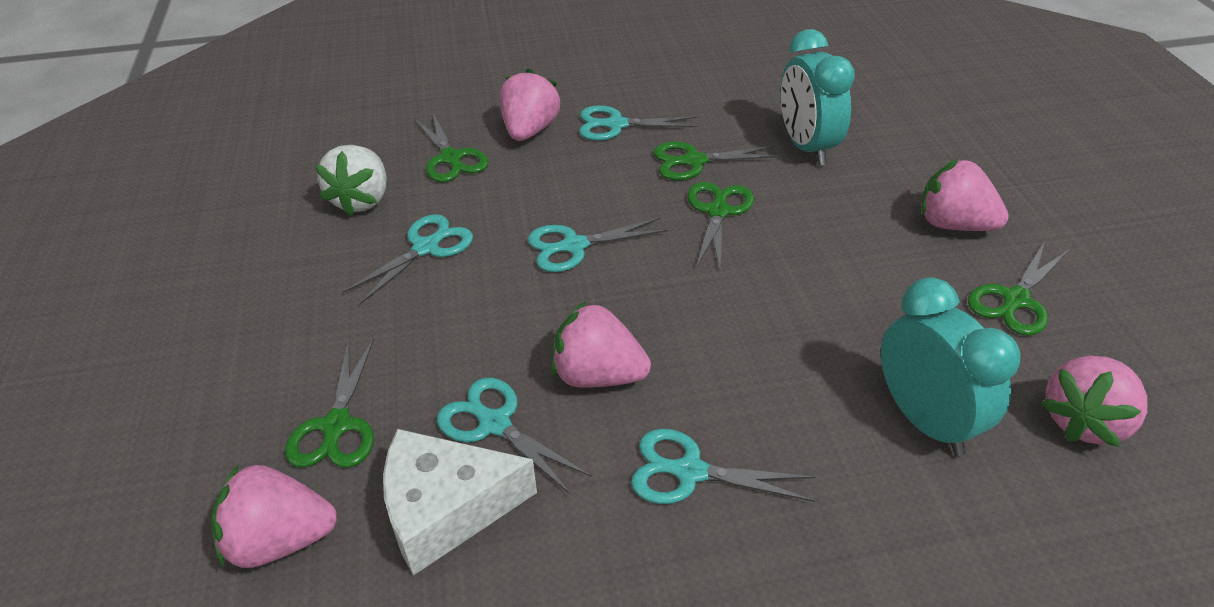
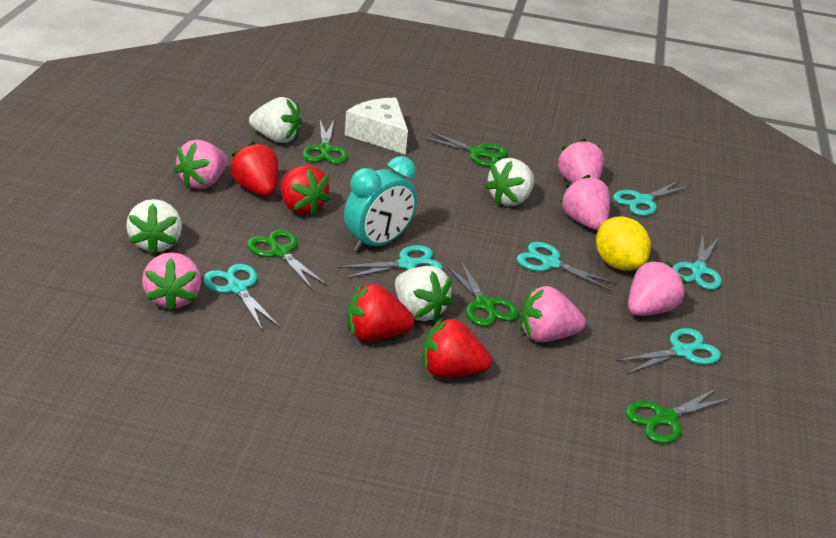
pink strawberry: 5 -> 6
red strawberry: 0 -> 4
turquoise clock: 2 -> 1
turquoise scissors: 5 -> 6
white strawberry: 1 -> 4
yellow lemon: 0 -> 1

